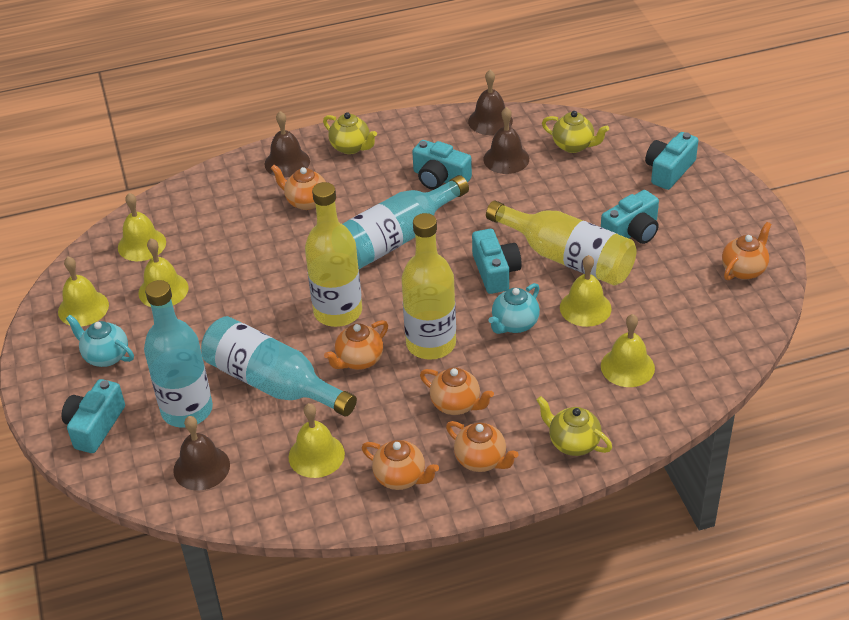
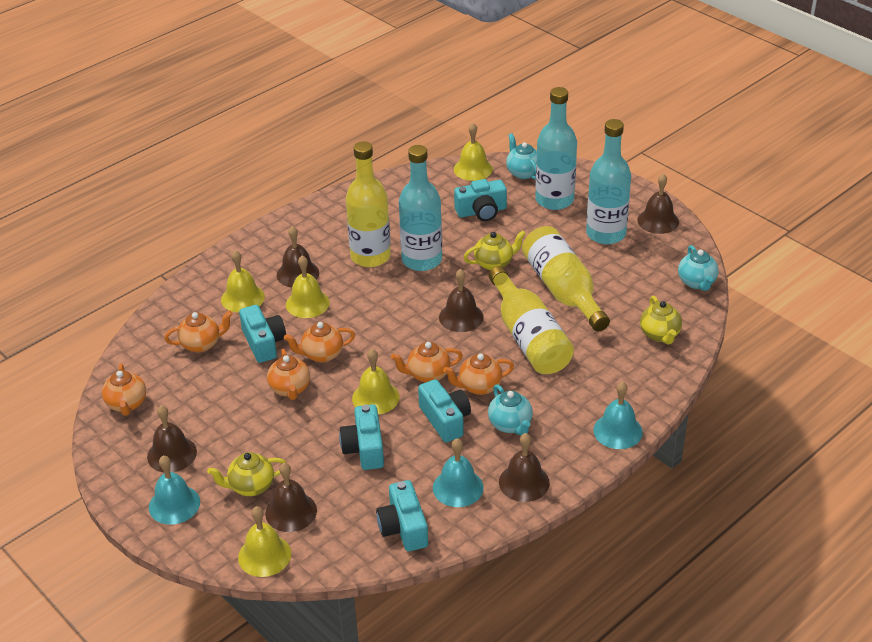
brown bell: 4 -> 6
turquoise bell: 0 -> 3
turquoise teapot: 2 -> 3
yellow bell: 6 -> 5

